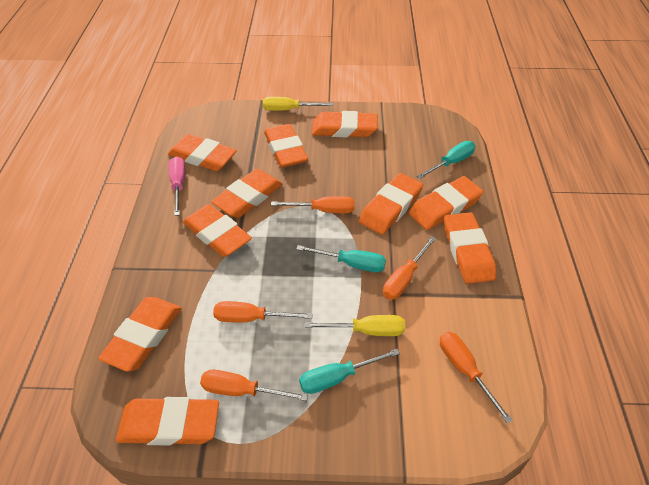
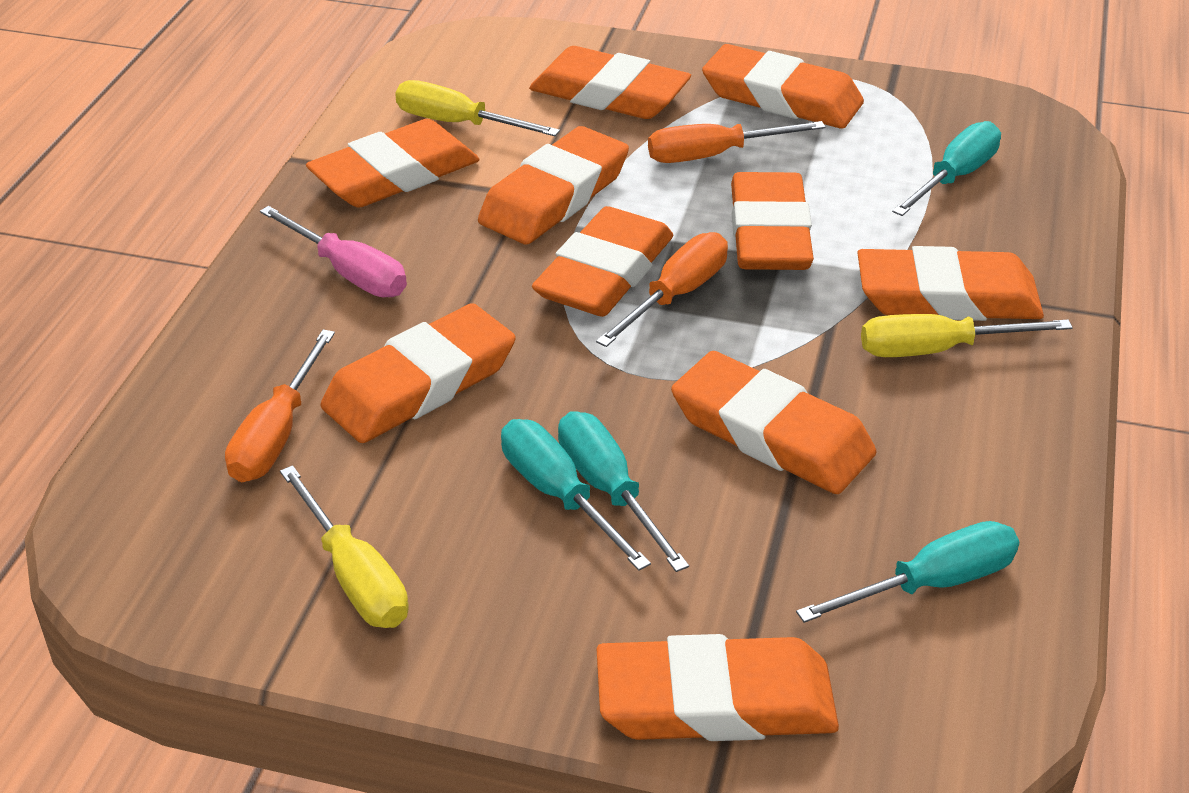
orange screwdriver: 5 -> 3
turquoise screwdriver: 3 -> 4
yellow screwdriver: 2 -> 3

